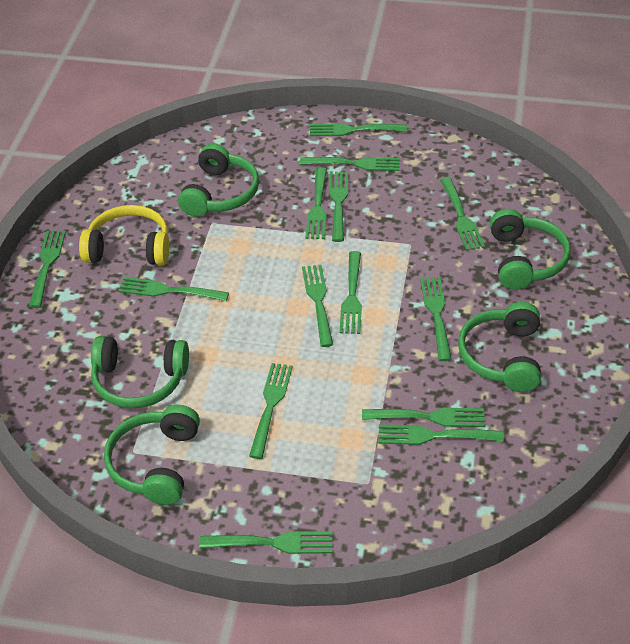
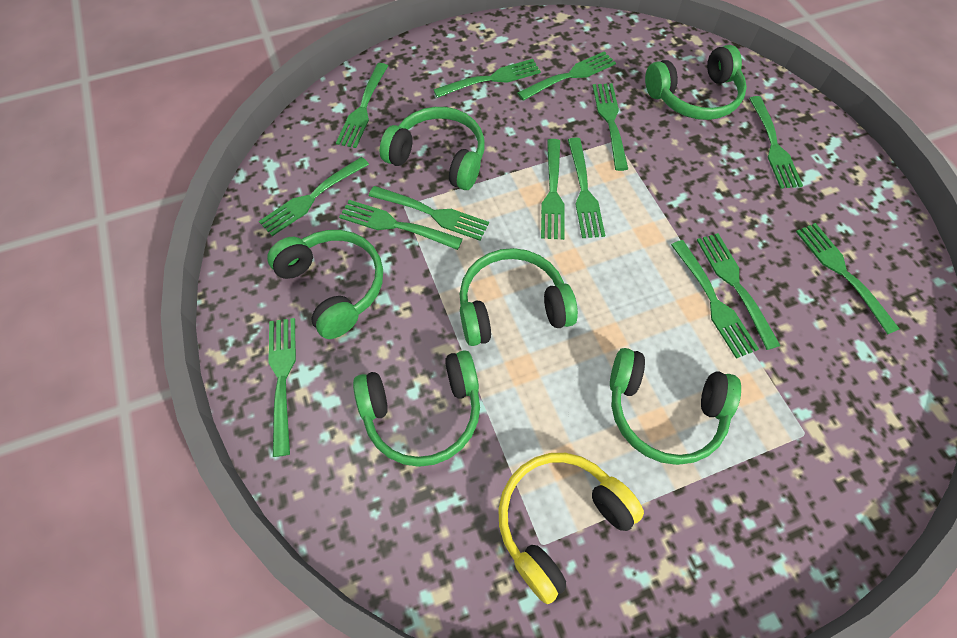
green headphones: 5 -> 6

